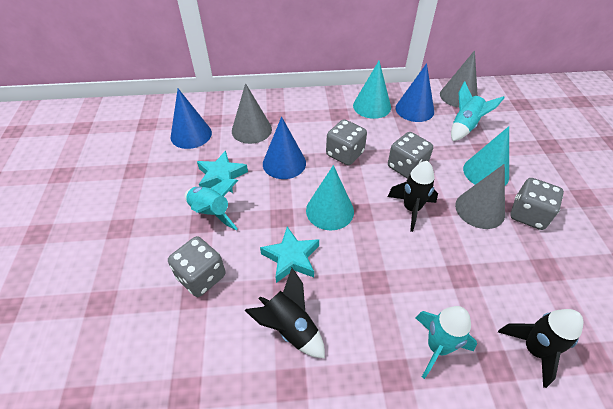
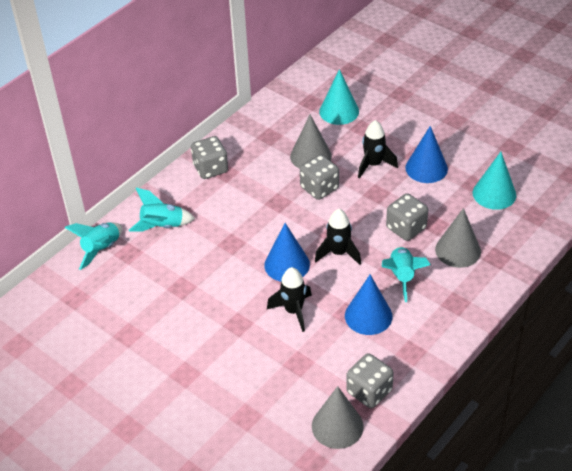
turquoise cone: 3 -> 2
turquoise star: 2 -> 0

